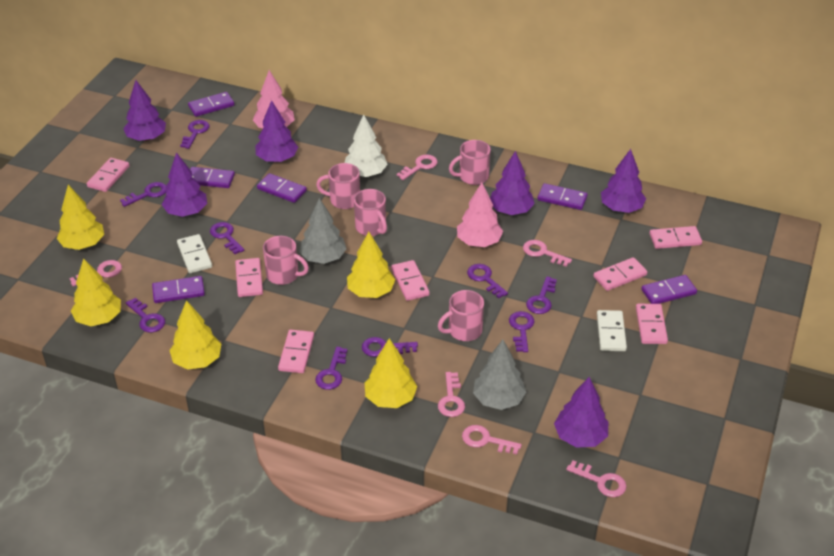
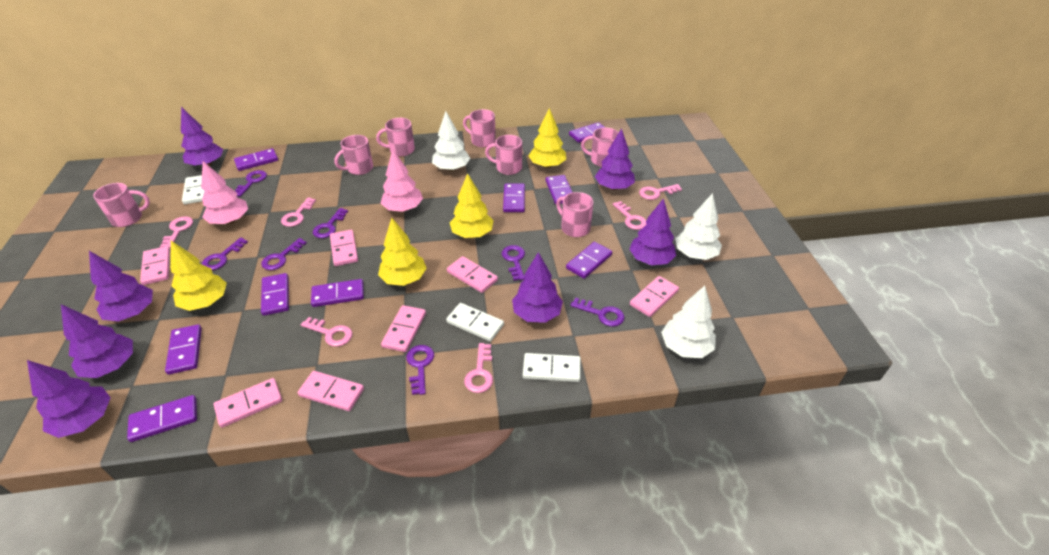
grey tree: 2 -> 0
pink mug: 5 -> 7
purple domino: 6 -> 9
purple key: 9 -> 7
purple tree: 6 -> 7
white domino: 2 -> 3
white tree: 1 -> 3
yellow tree: 5 -> 4

